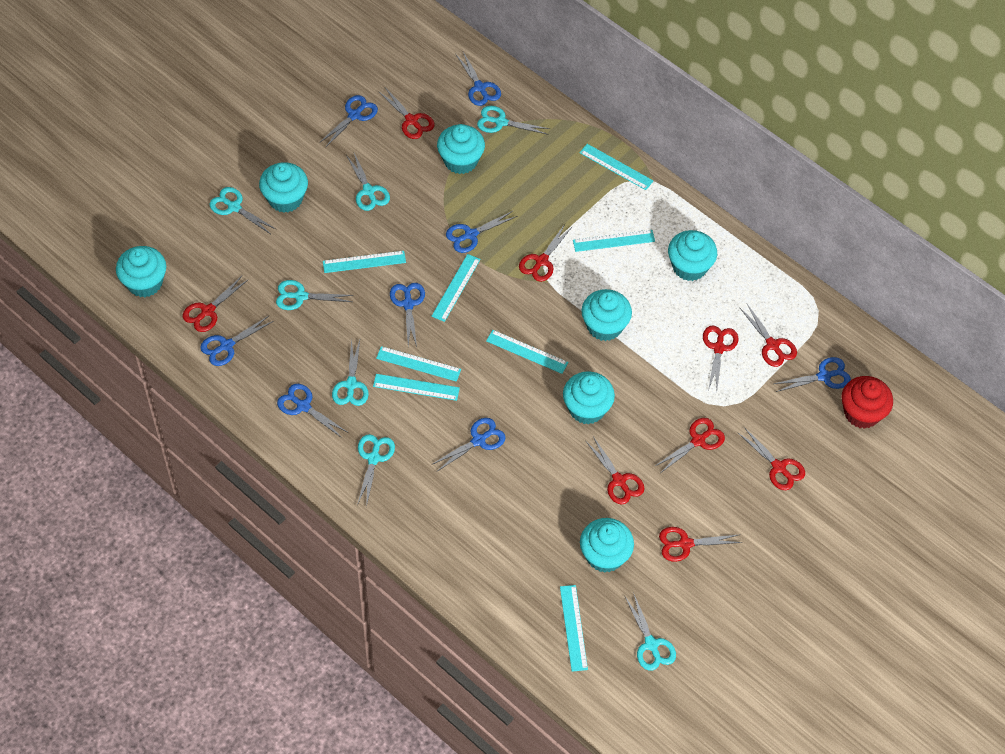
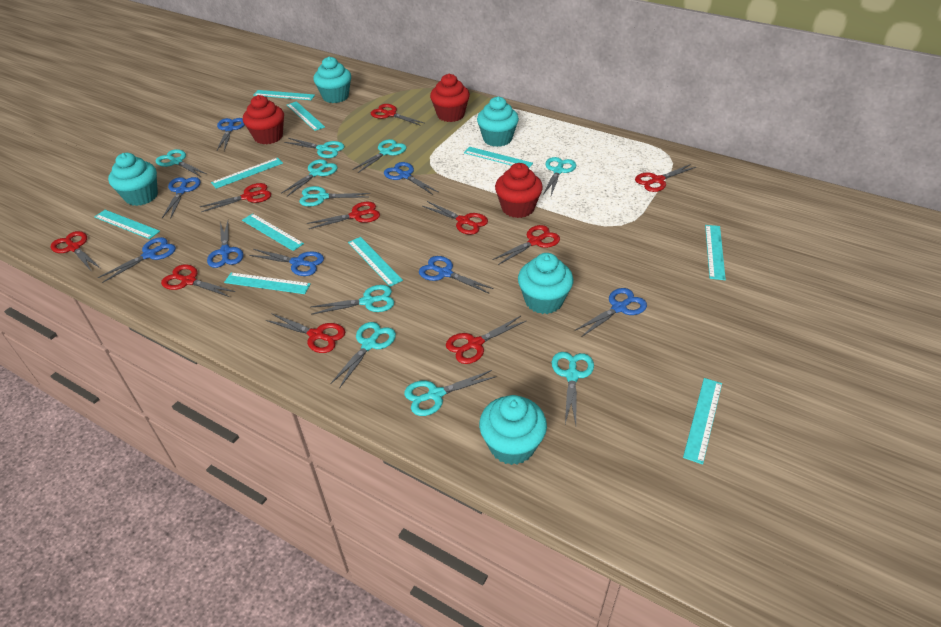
red cupcake: 1 -> 3
red scissors: 9 -> 10
turquoise cupcake: 7 -> 5
turquoise ruler: 8 -> 10
turquoise scissors: 7 -> 10

